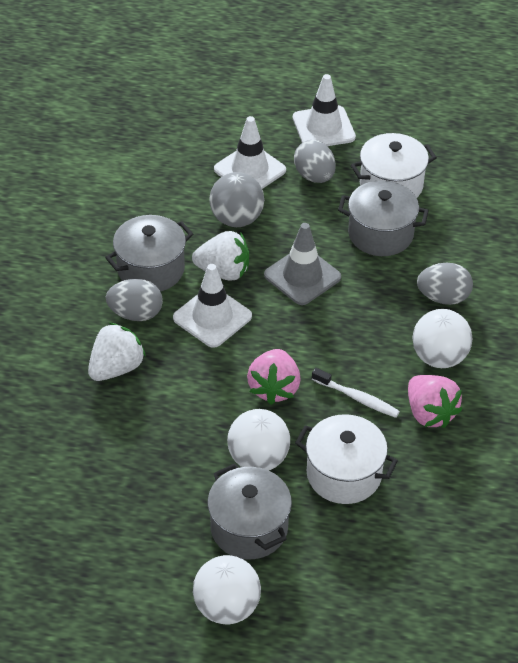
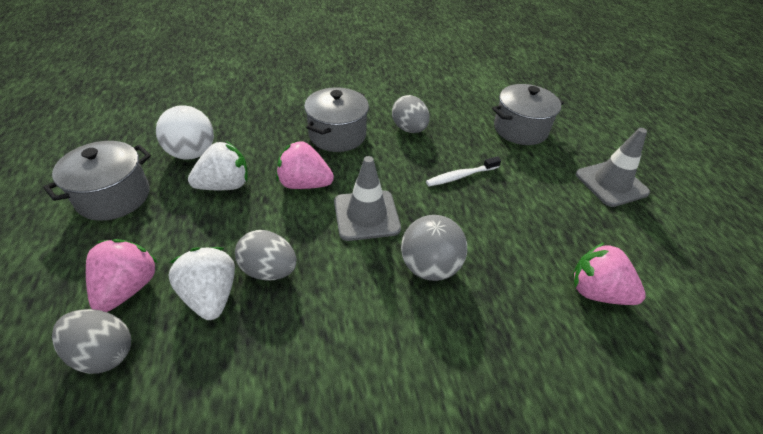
grey traffic cone: 1 -> 2
pink strawberry: 2 -> 3
white ball: 3 -> 1
white pot: 2 -> 0
white traffic cone: 3 -> 0

